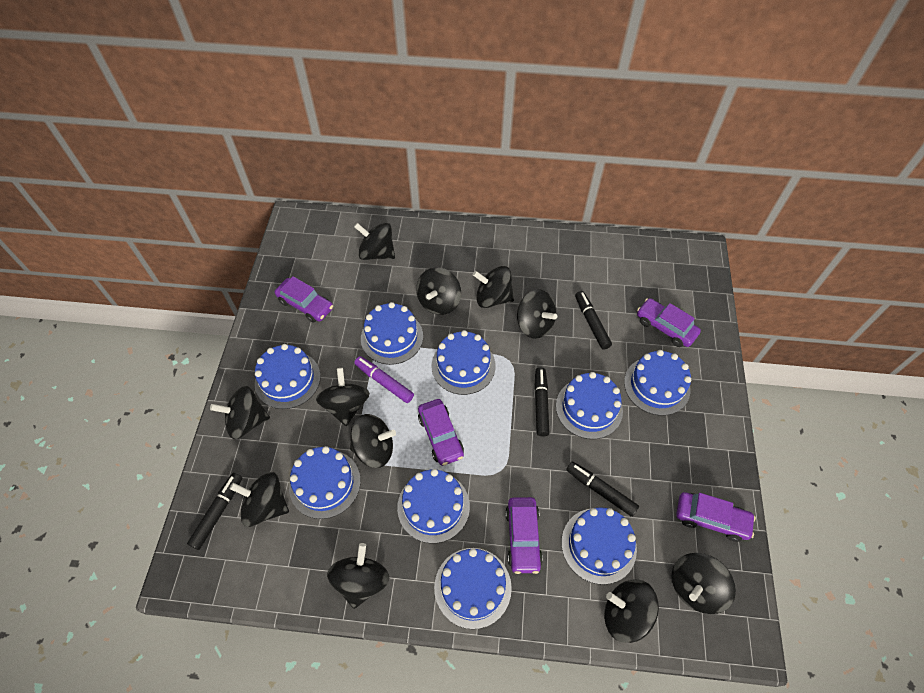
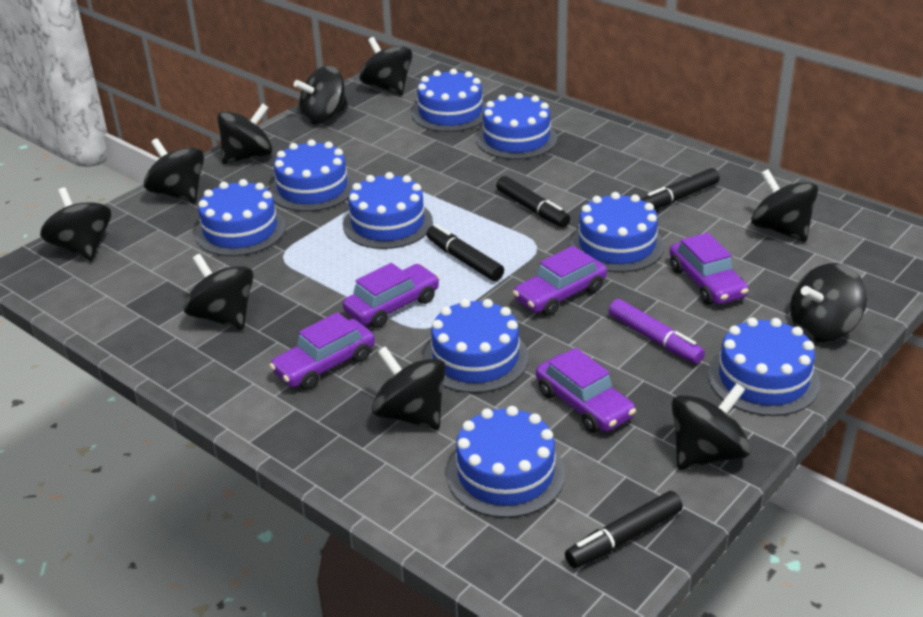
black spinning top: 11 -> 10

